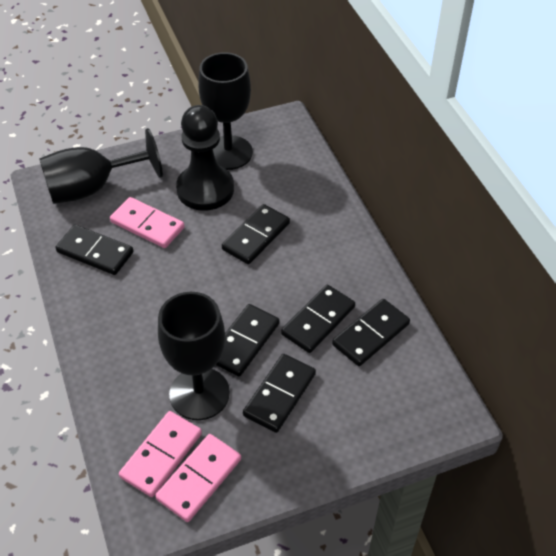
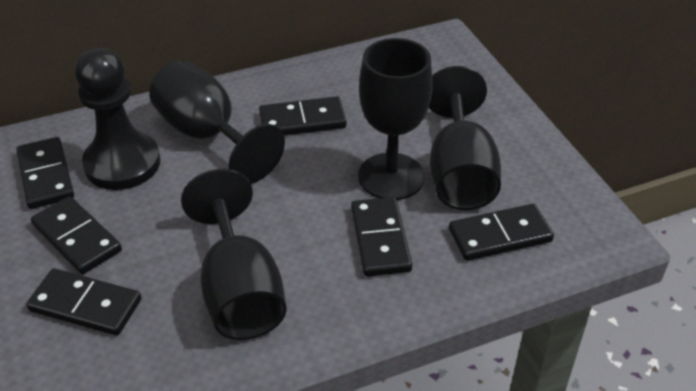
black goblet: 3 -> 4
pink domino: 3 -> 0

